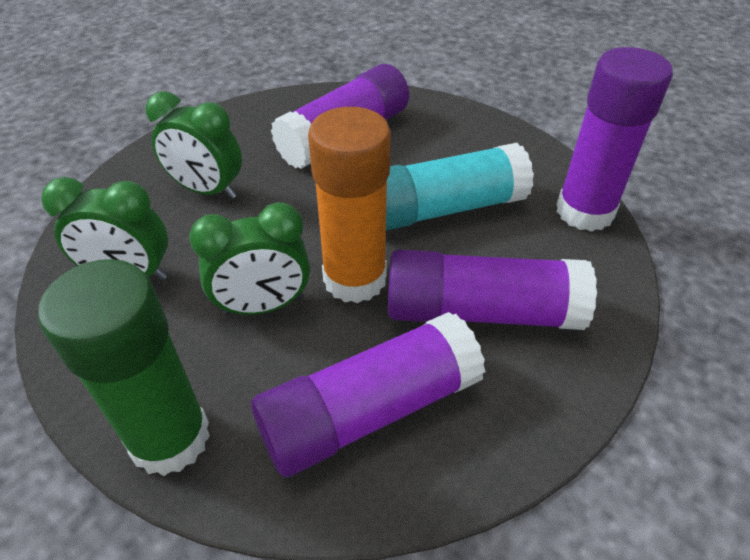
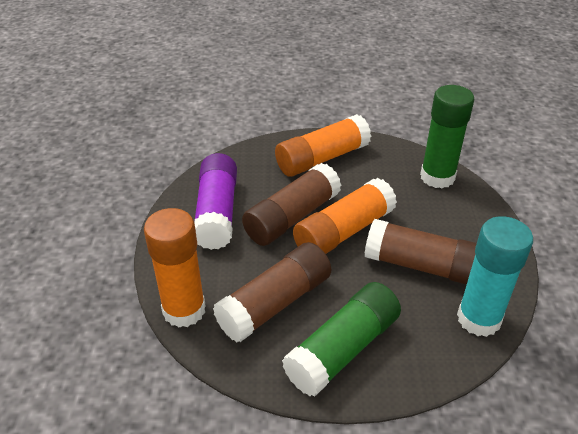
brown glue stick: 0 -> 3
green clock: 3 -> 0
green glue stick: 1 -> 2
orange glue stick: 1 -> 3
purple glue stick: 4 -> 1

